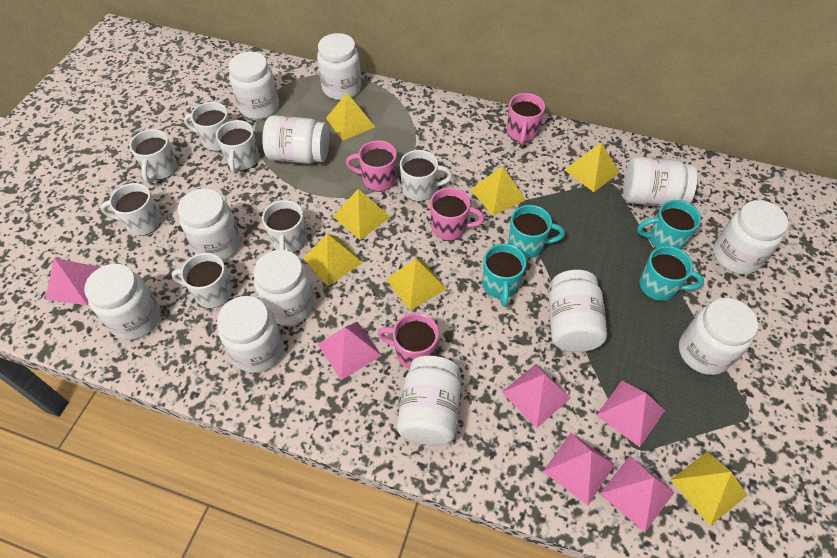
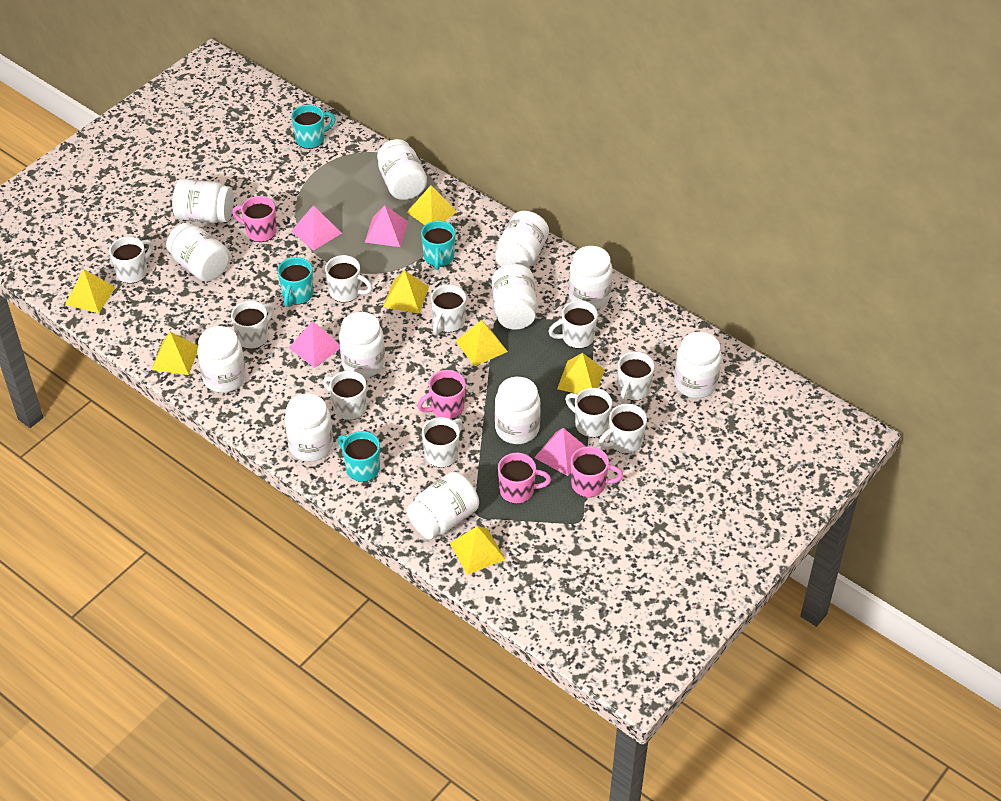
pink pyramid: 6 -> 4
white mug: 7 -> 10

